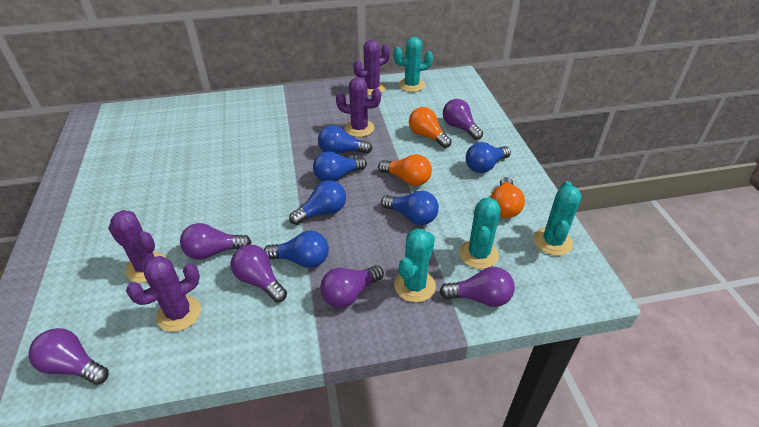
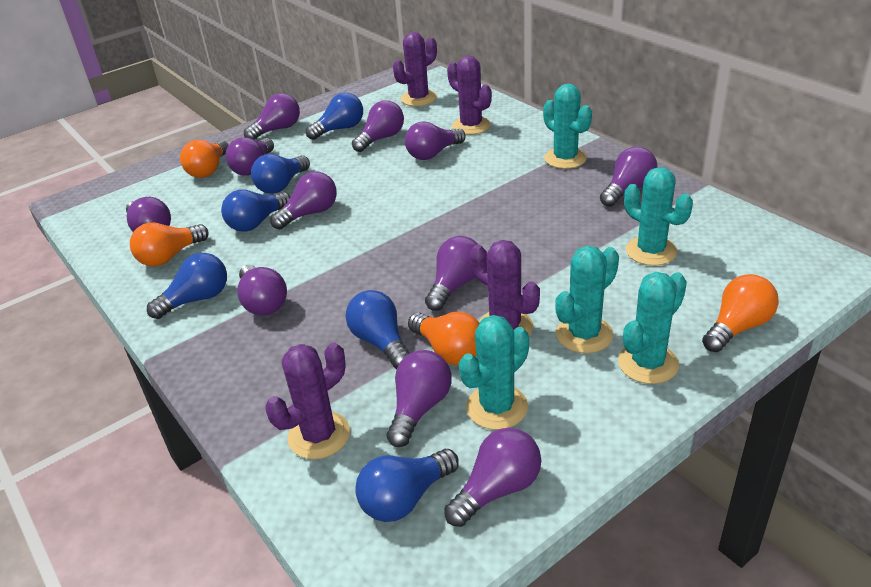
orange light bulb: 3 -> 4
purple light bulb: 6 -> 11
turquoise cactus: 4 -> 5

